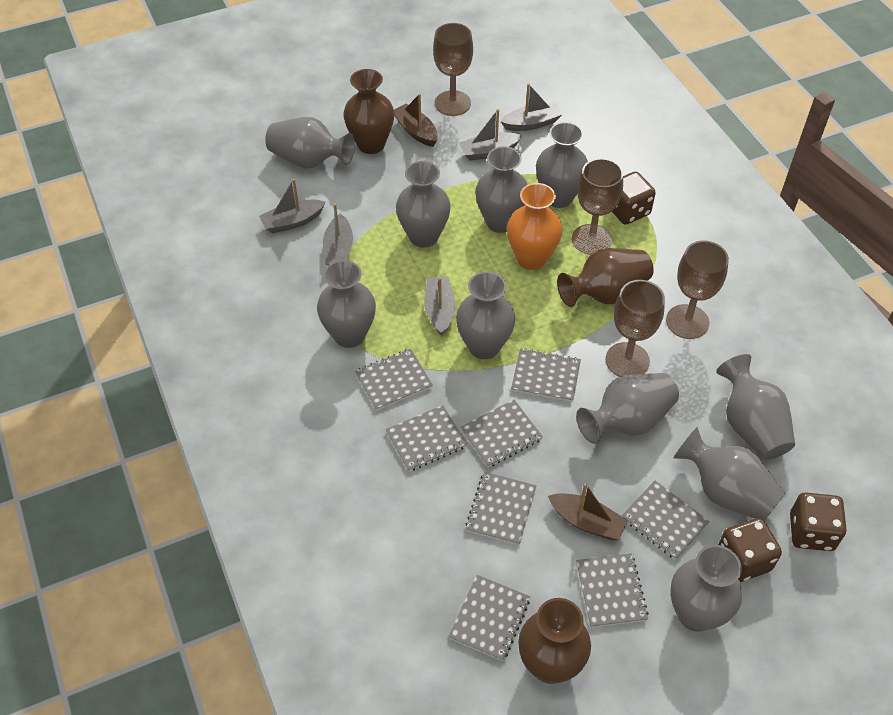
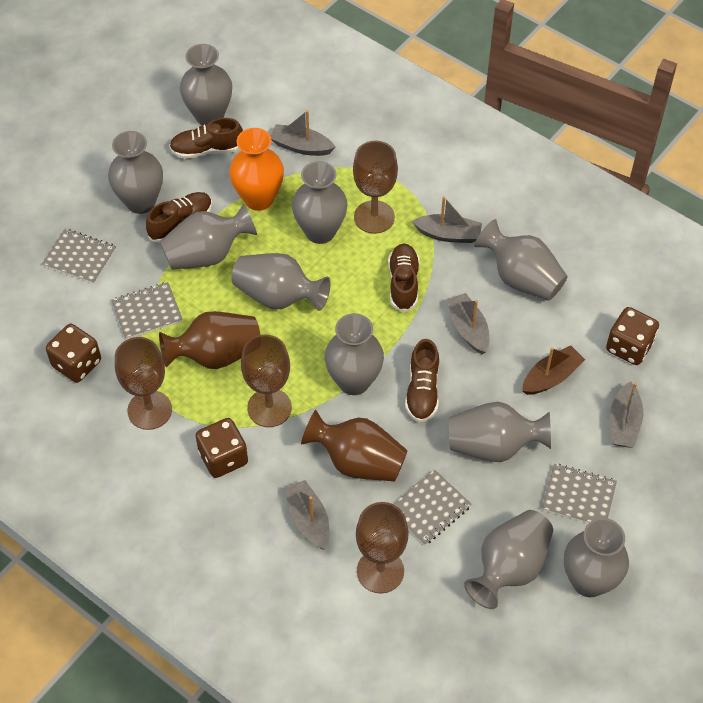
brown boat: 2 -> 1
brown shoe: 0 -> 4
brown vase: 3 -> 2
grey notebook: 8 -> 4

